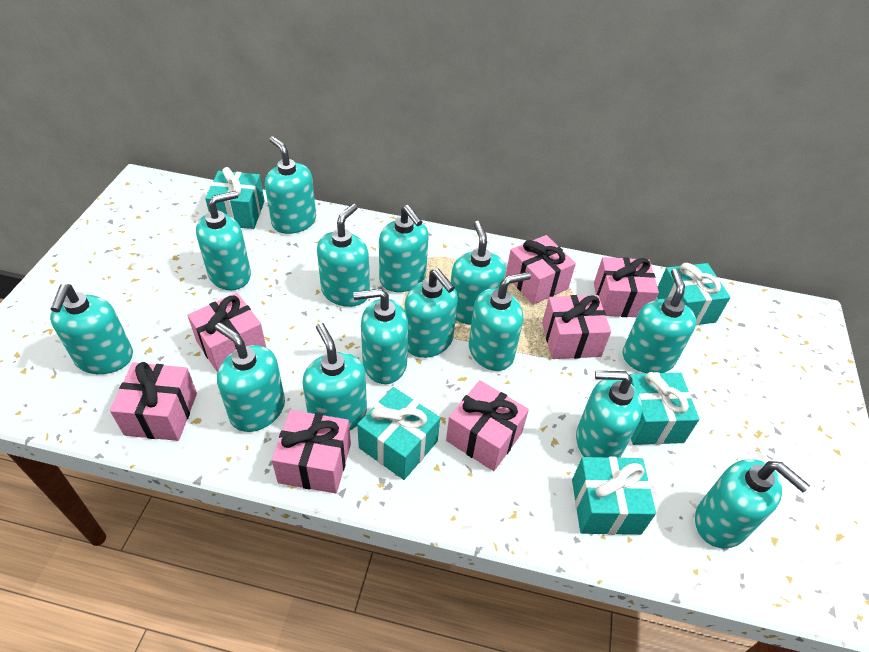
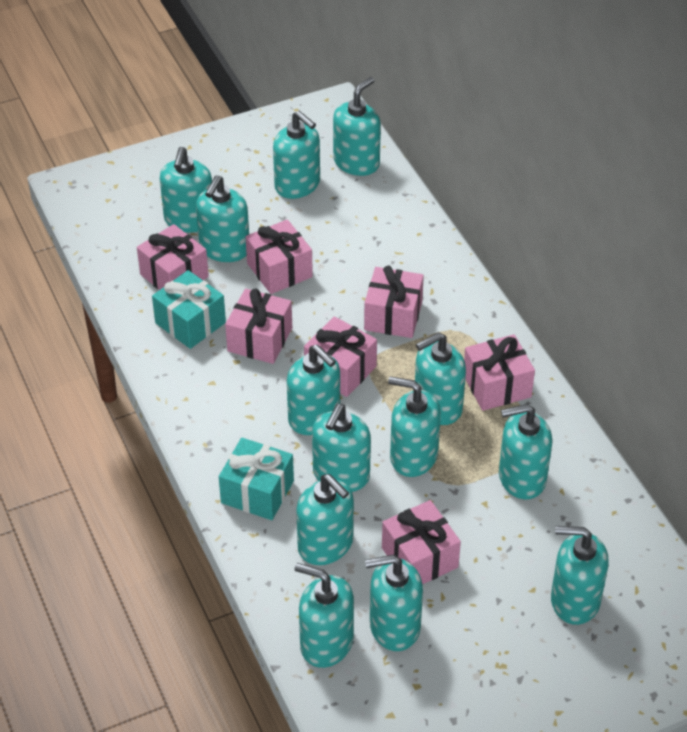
turquoise gift: 5 -> 2
turquoise soap dispenser: 14 -> 13

